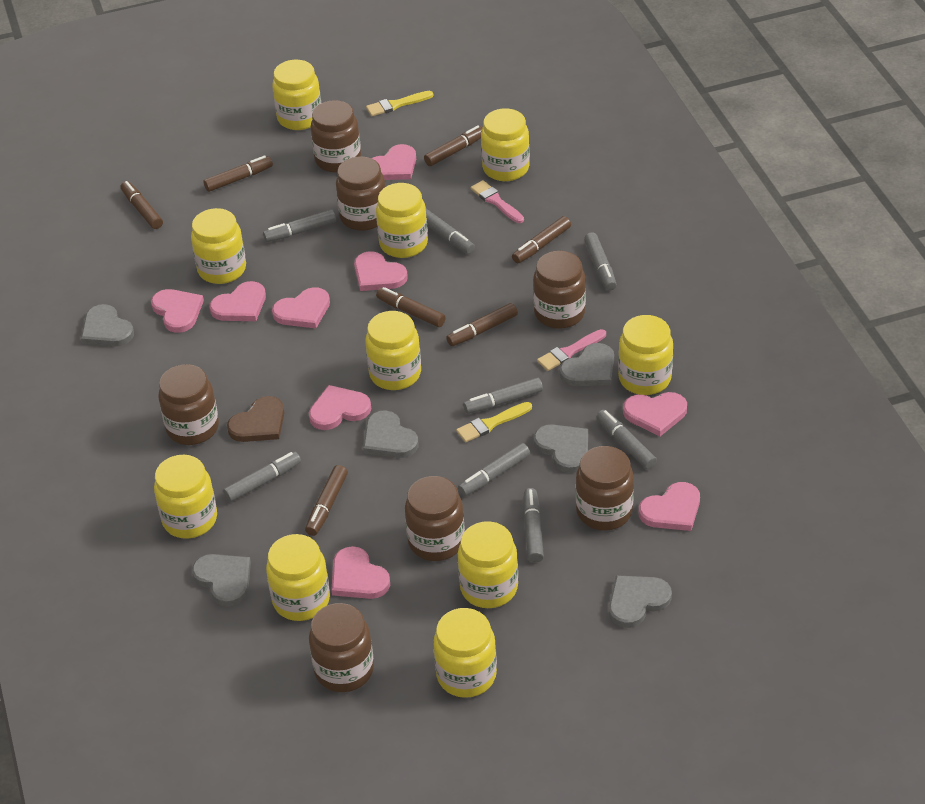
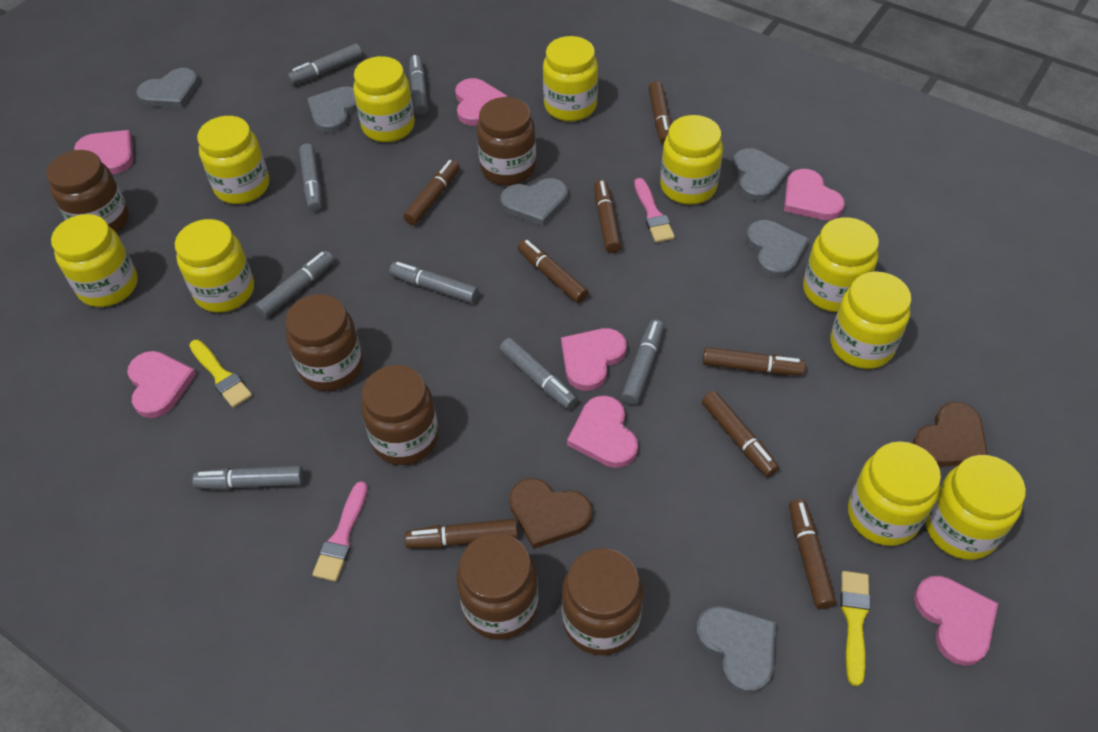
brown heart: 1 -> 2
brown jar: 7 -> 6
brown marker: 7 -> 8
pink heart: 9 -> 7

